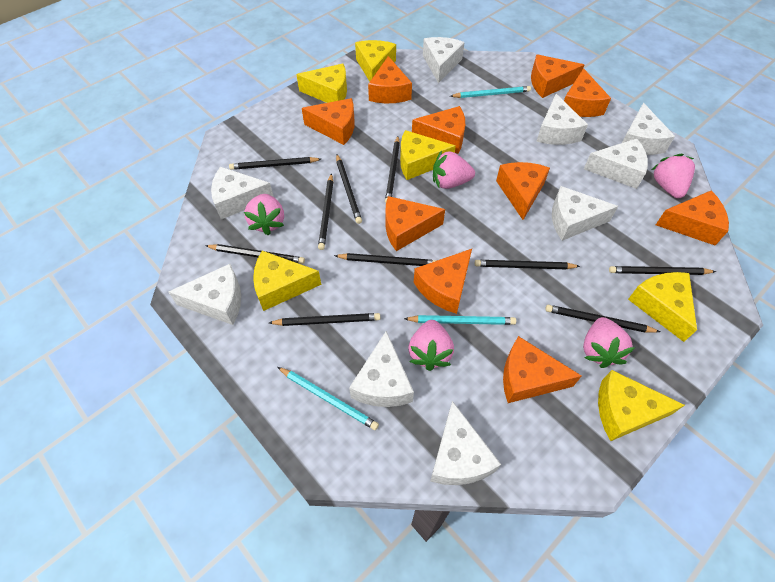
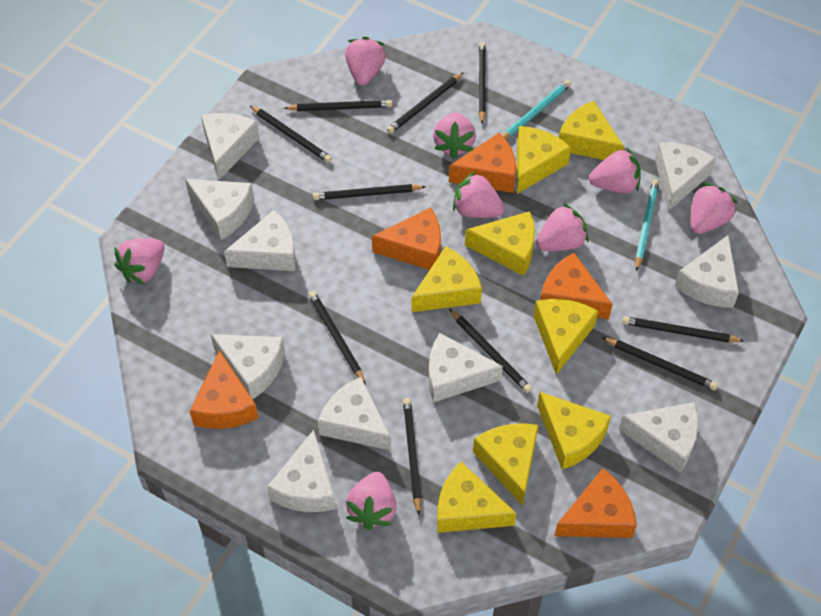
orange cheese: 10 -> 5
pink strawberry: 5 -> 8
turquoise pencil: 3 -> 2
white cheese: 9 -> 10
yellow cheese: 6 -> 8

